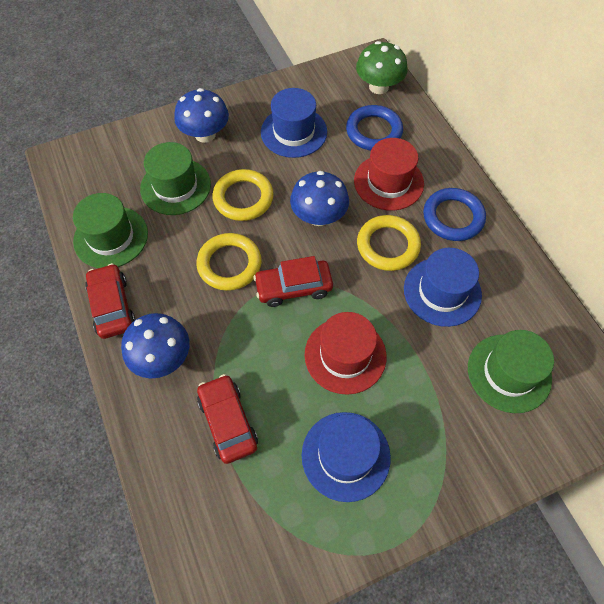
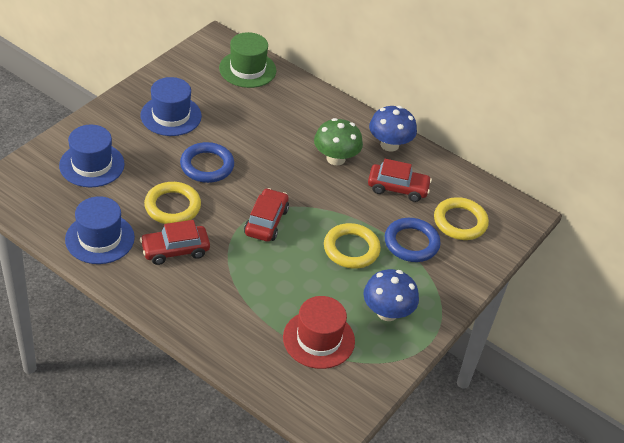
blue mushroom: 3 -> 2
green hat: 3 -> 1
red hat: 2 -> 1

